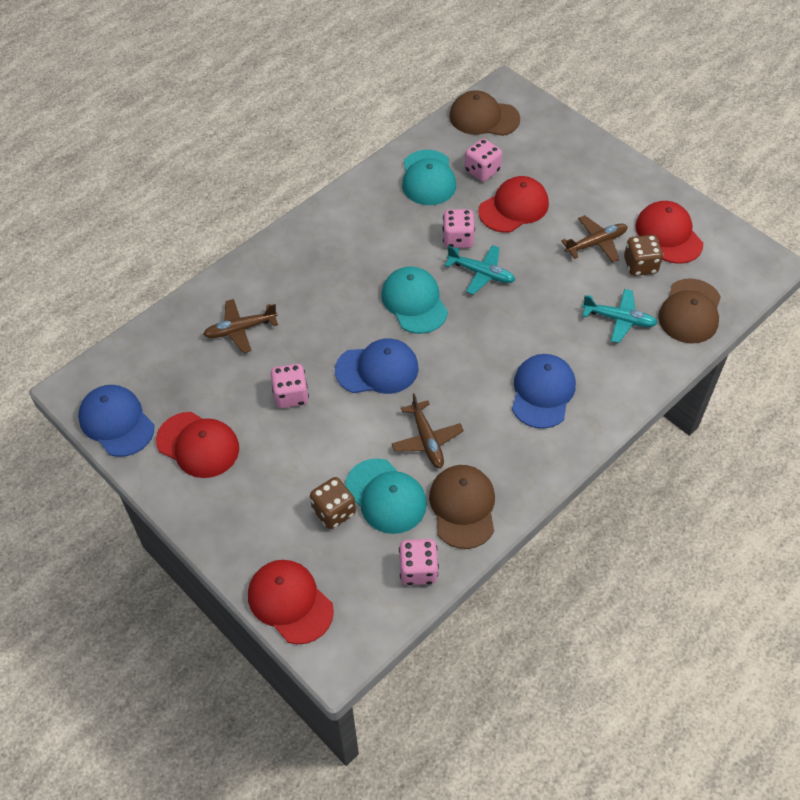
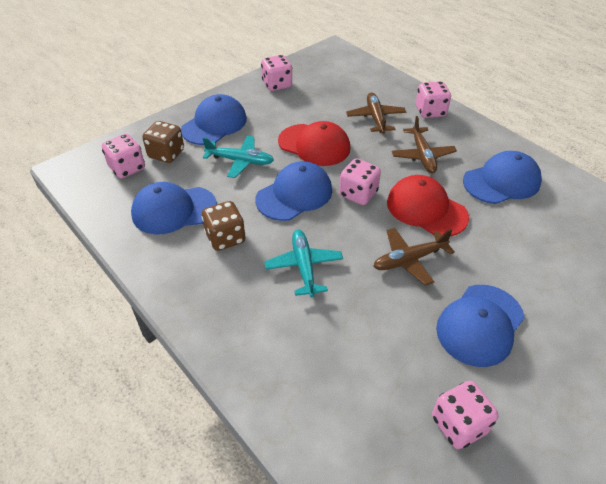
blue cap: 3 -> 5
brown cap: 3 -> 0
pink dice: 4 -> 5
red cap: 4 -> 2
turquoise cap: 3 -> 0

